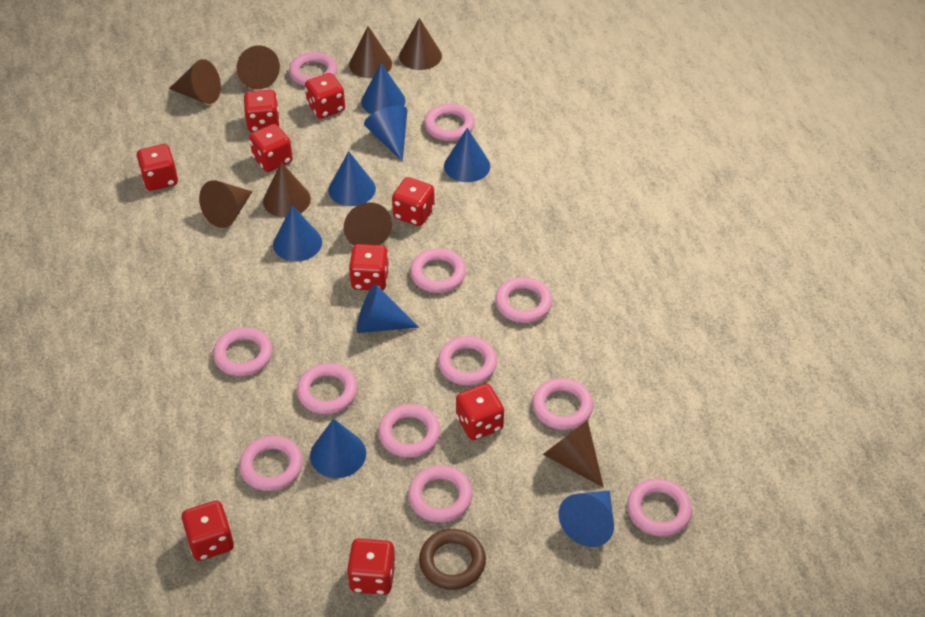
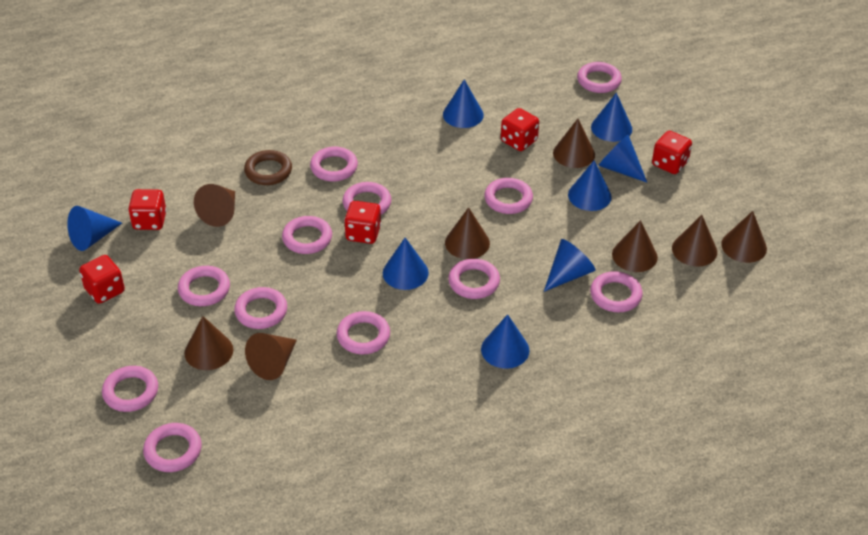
red dice: 9 -> 5

